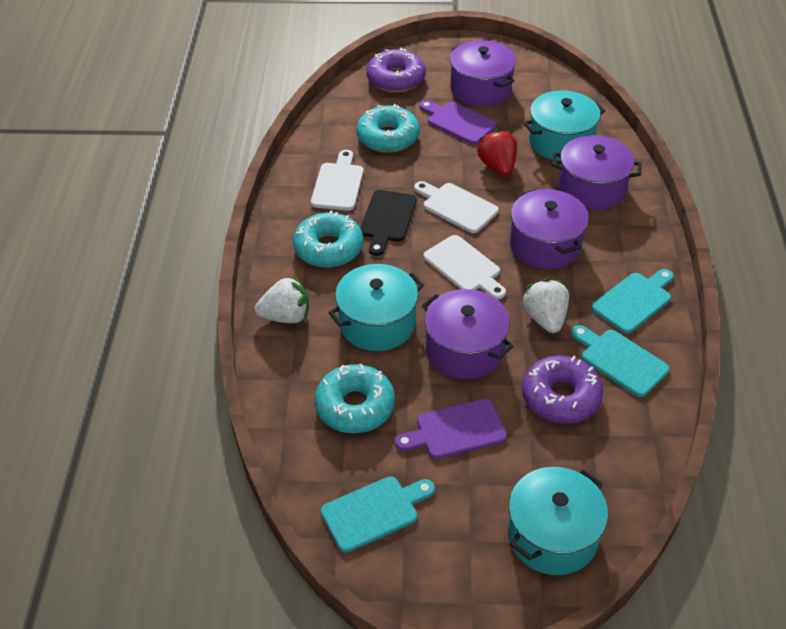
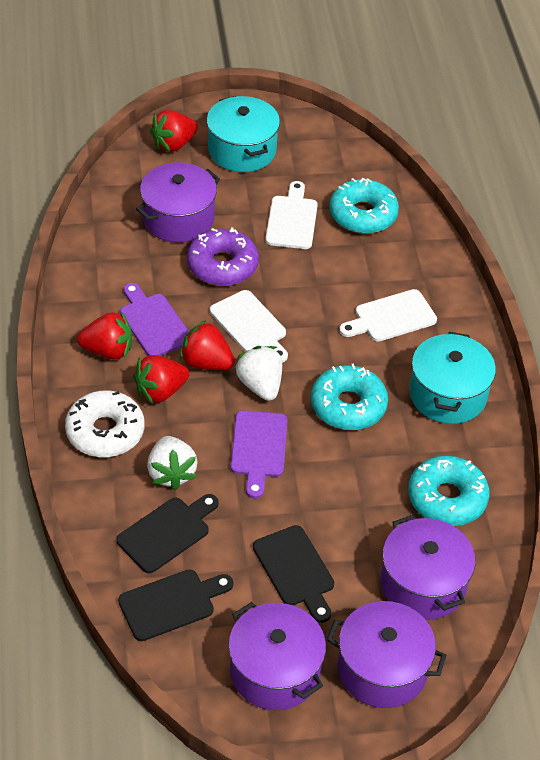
black cutting board: 1 -> 3
purple donut: 2 -> 1
red strawberry: 1 -> 4
turquoise cutting board: 3 -> 0
turquoise pot: 3 -> 2
white donut: 0 -> 1

